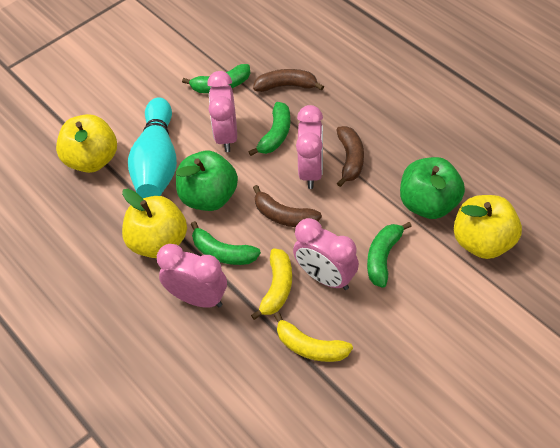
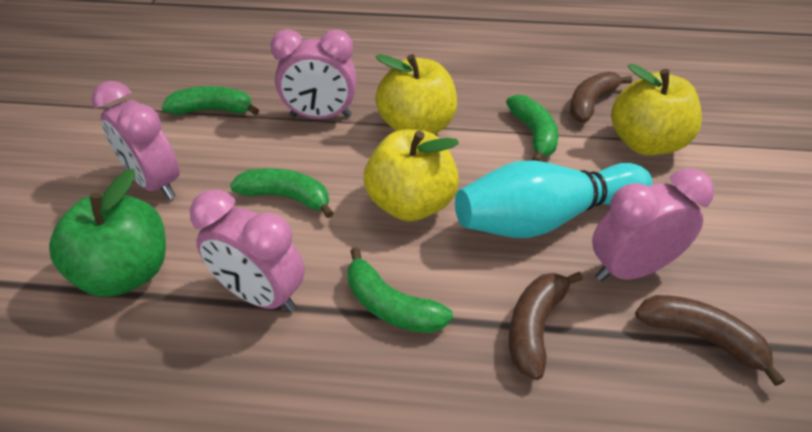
green apple: 2 -> 1
yellow banana: 2 -> 0

